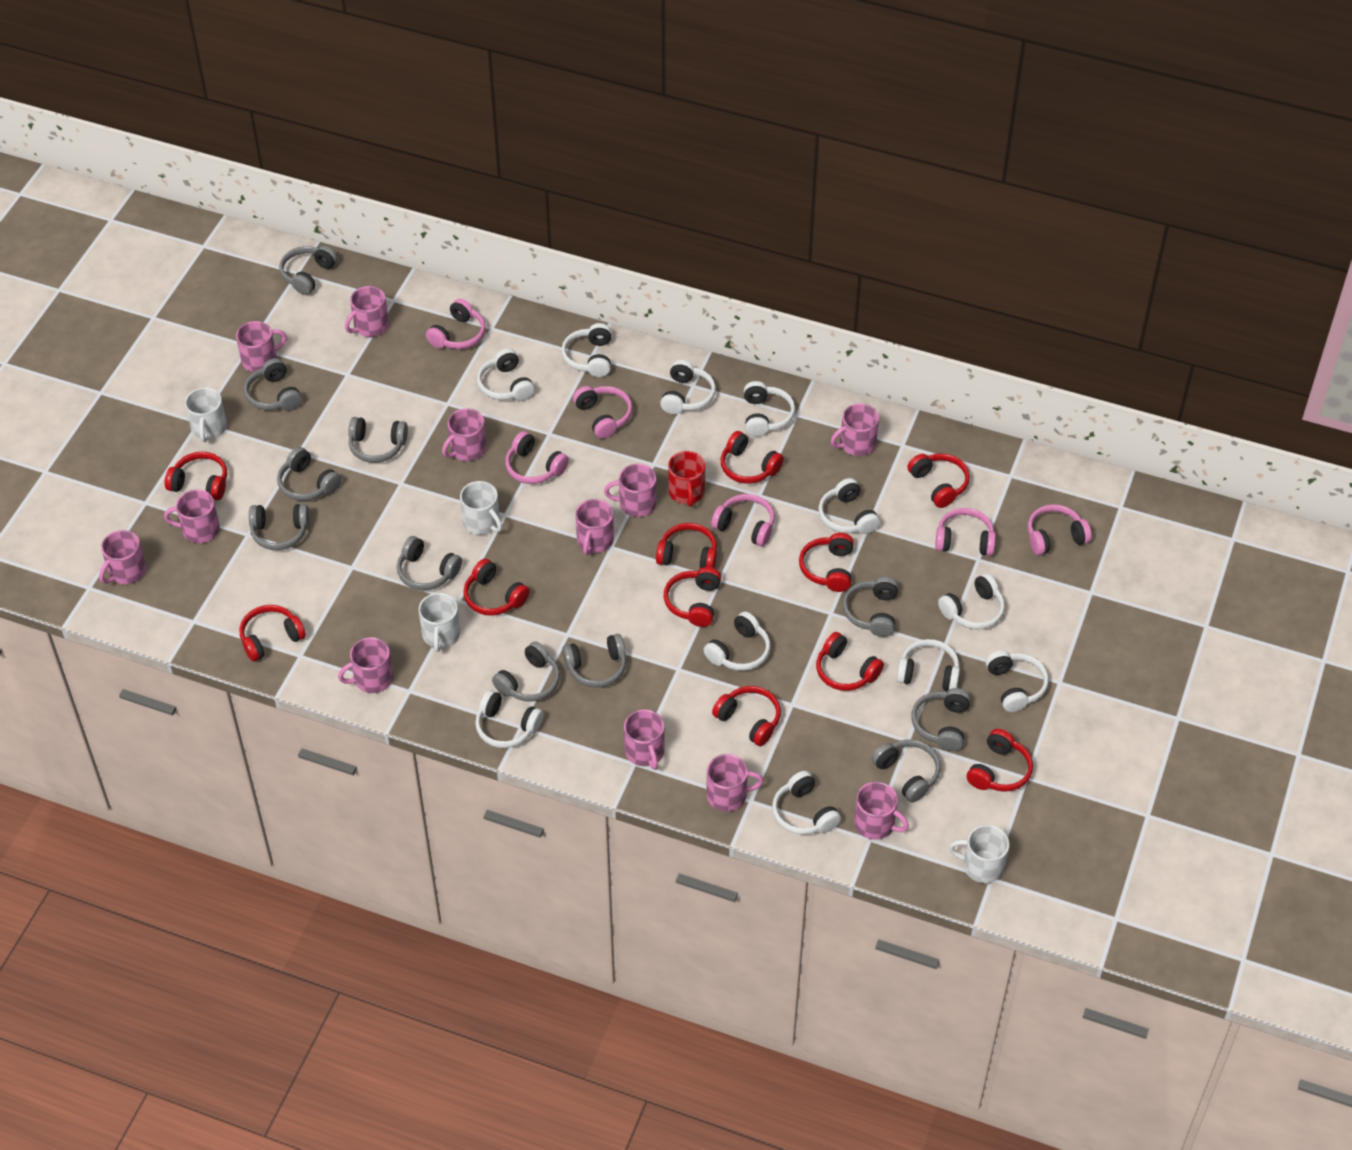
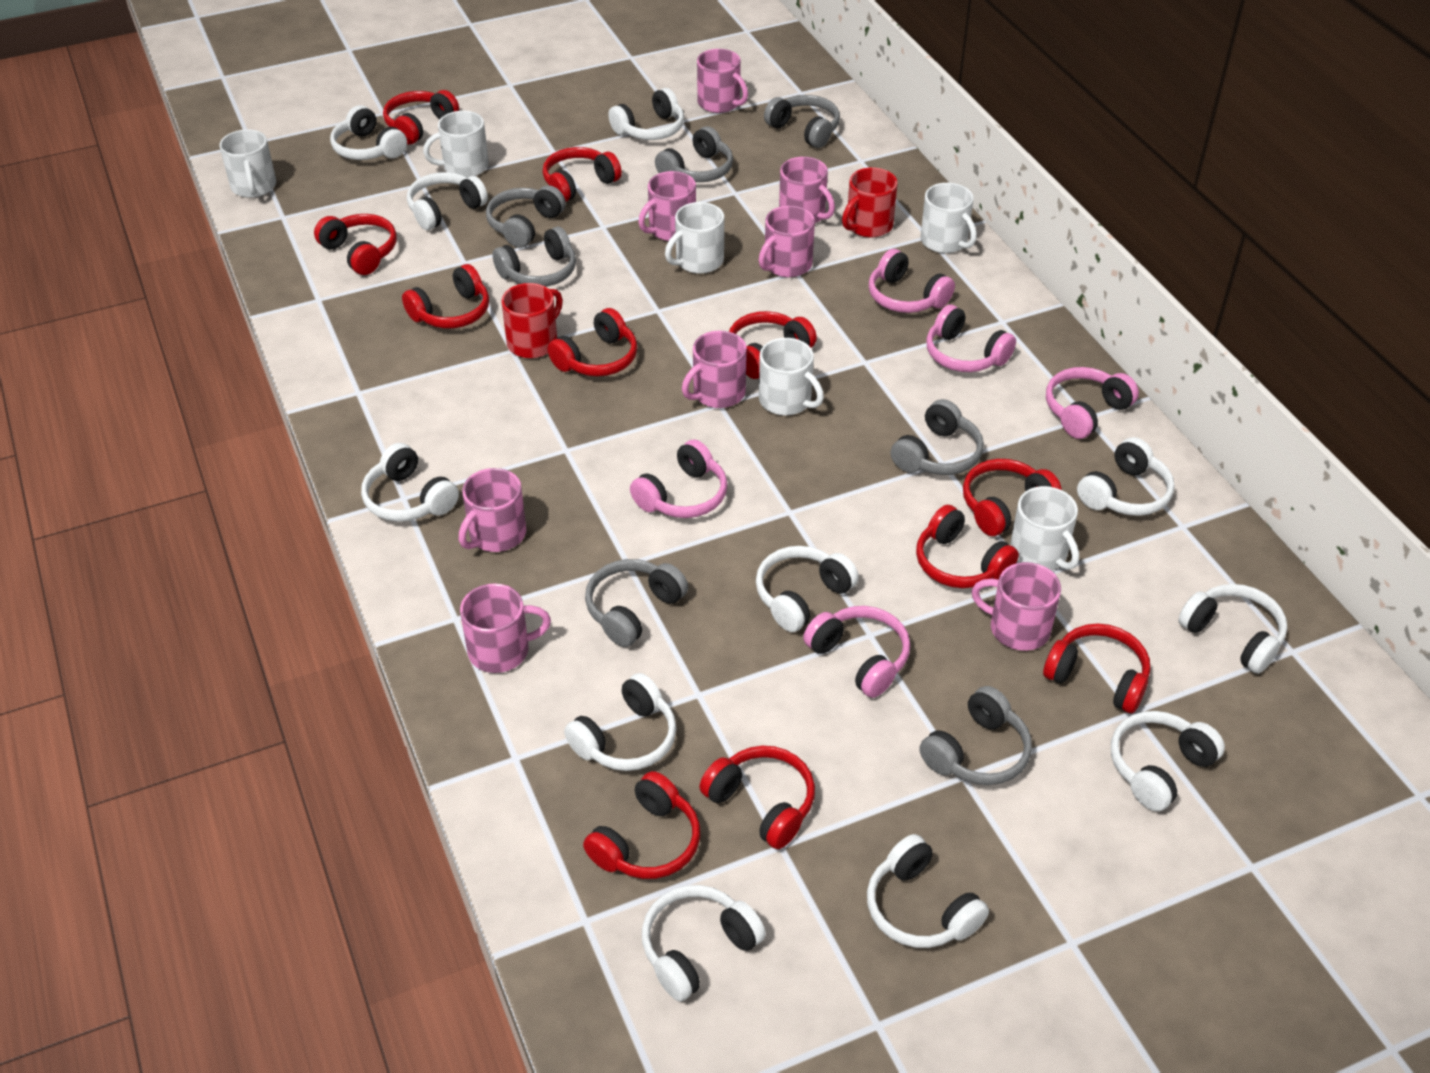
grey headphones: 11 -> 7
pink headphones: 6 -> 5
pink mug: 12 -> 8
red mug: 1 -> 2
white mug: 4 -> 6

